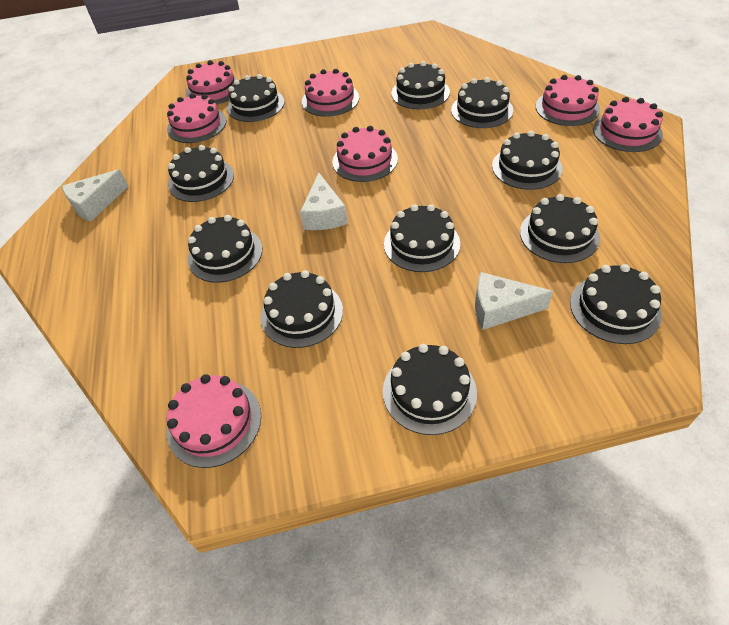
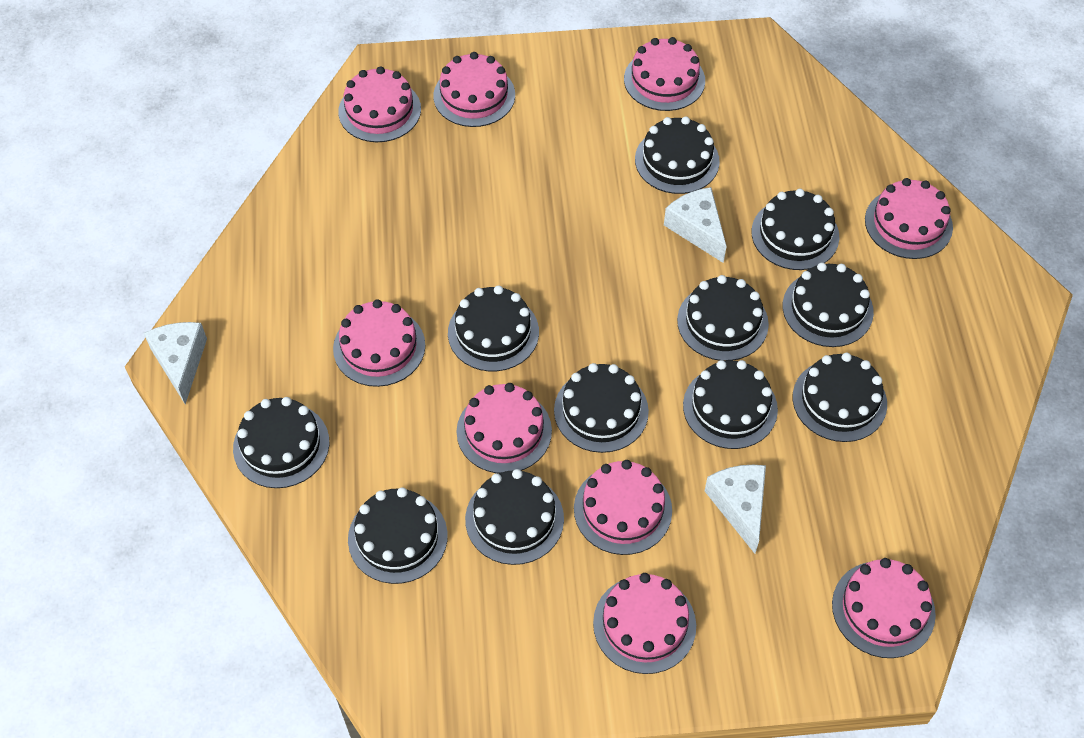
pink cake: 7 -> 9

